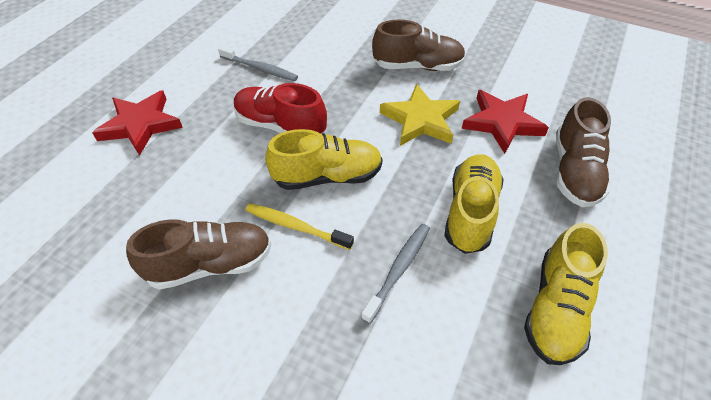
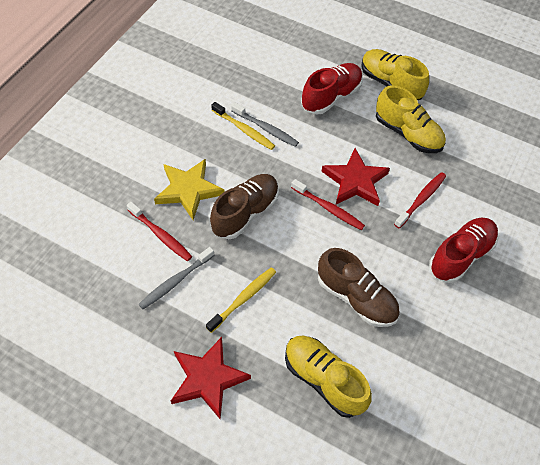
brown shoe: 3 -> 2
red shoe: 1 -> 2
red toothbrush: 0 -> 3
yellow toothbrush: 1 -> 2

